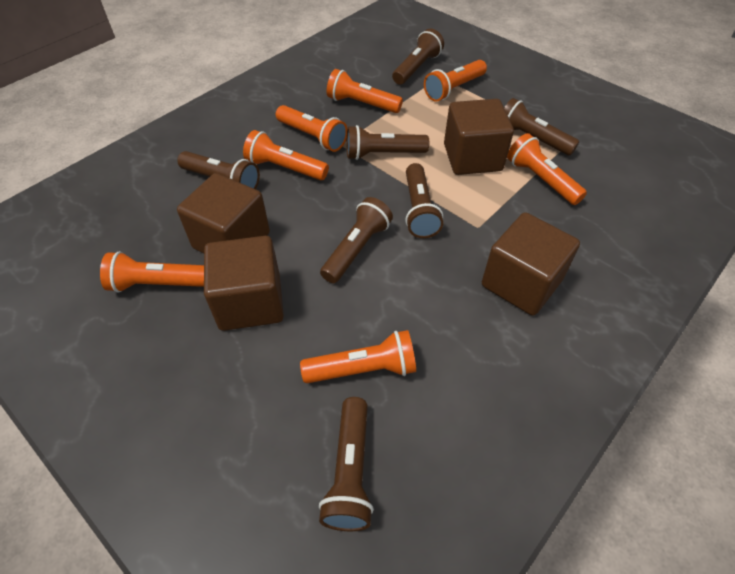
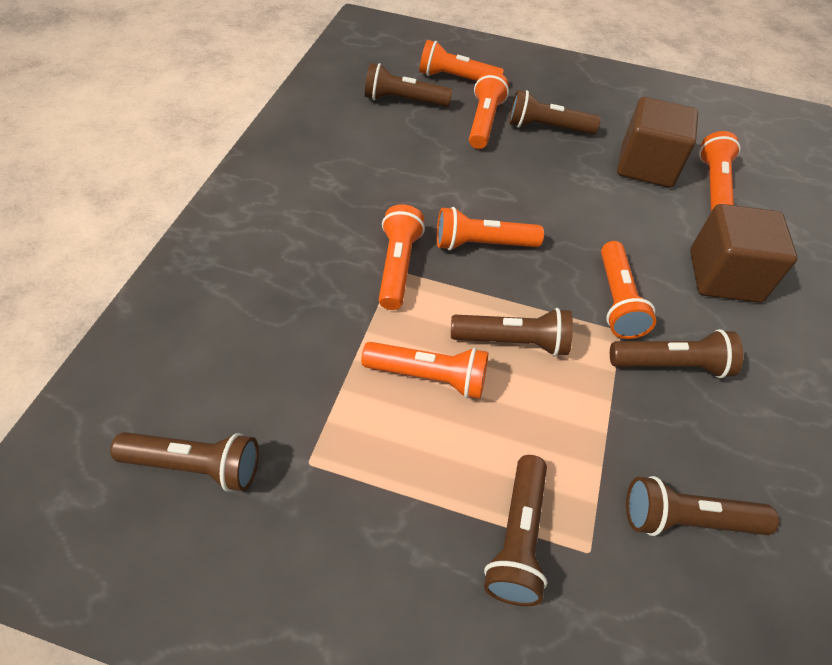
brown cube: 4 -> 2

